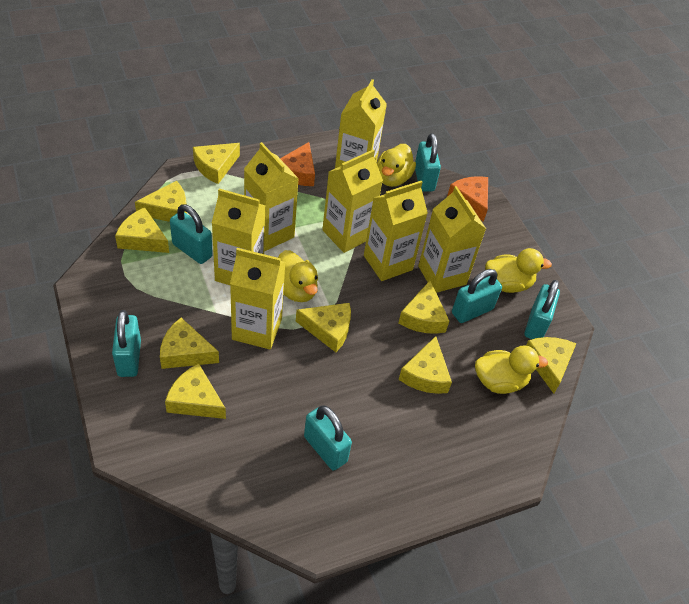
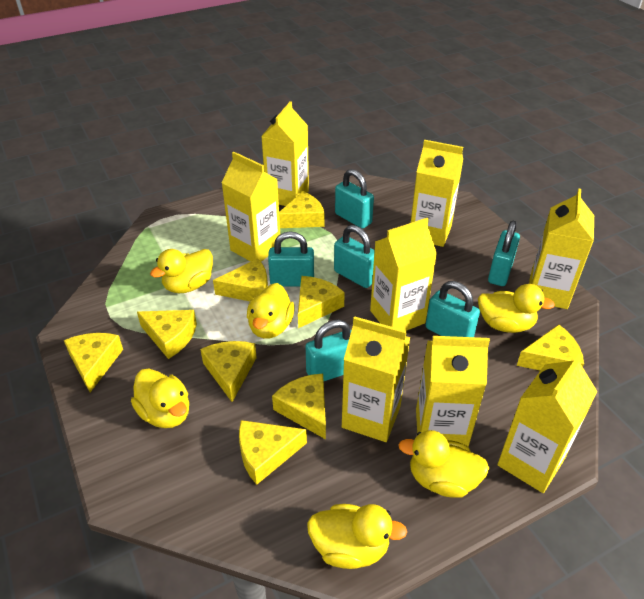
orange cheese: 2 -> 0
yellow carton: 7 -> 8
yellow duck: 4 -> 6

